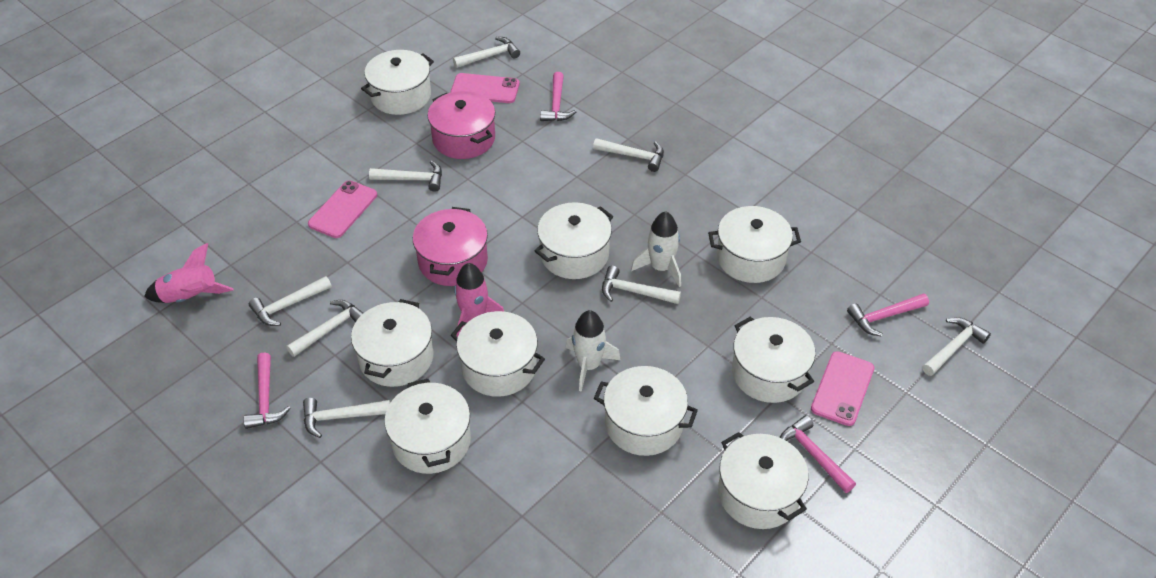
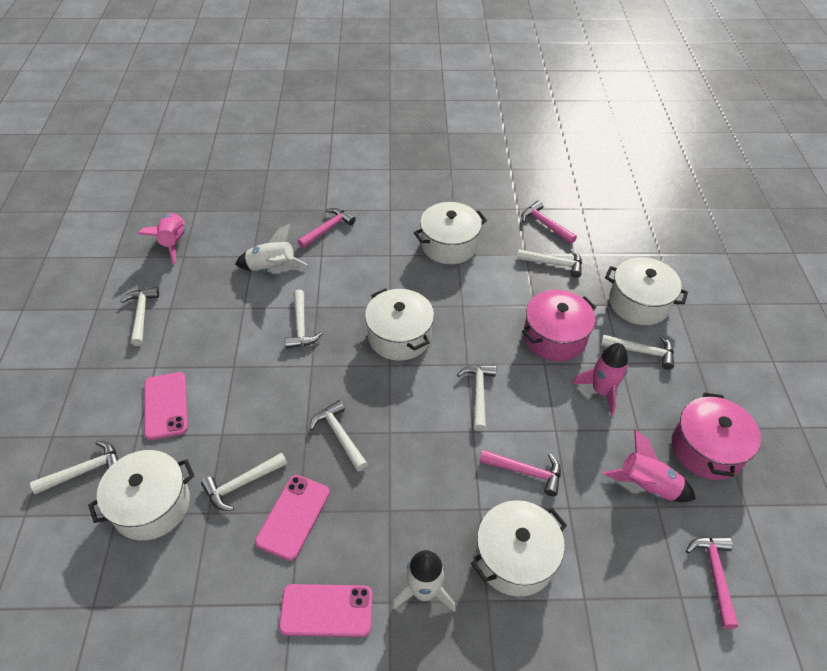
pink rocket: 2 -> 3
white pot: 9 -> 5

